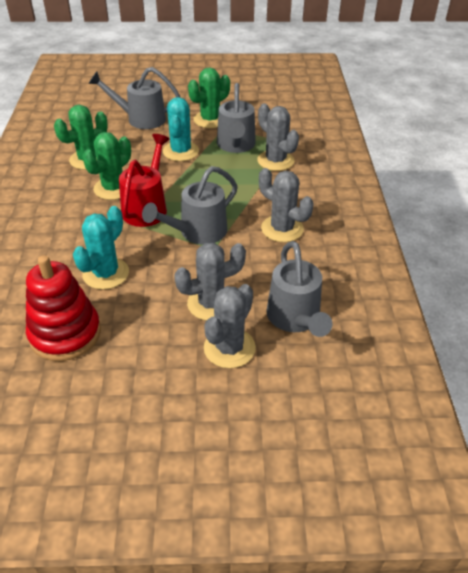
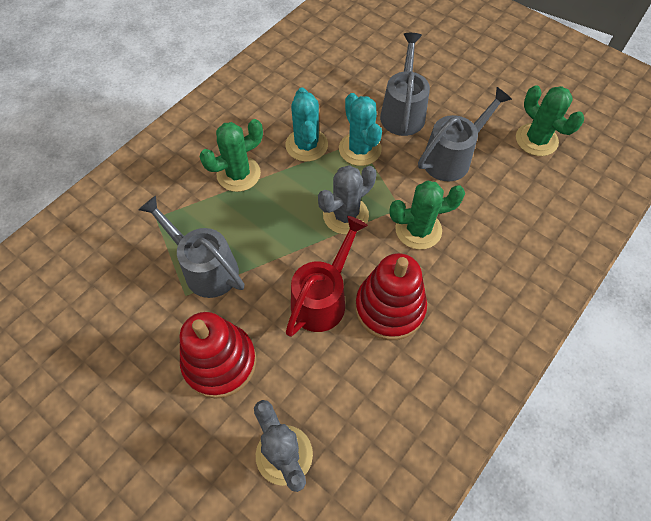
grey cactus: 4 -> 2
grey watering can: 4 -> 3
red stacking toy: 1 -> 2

